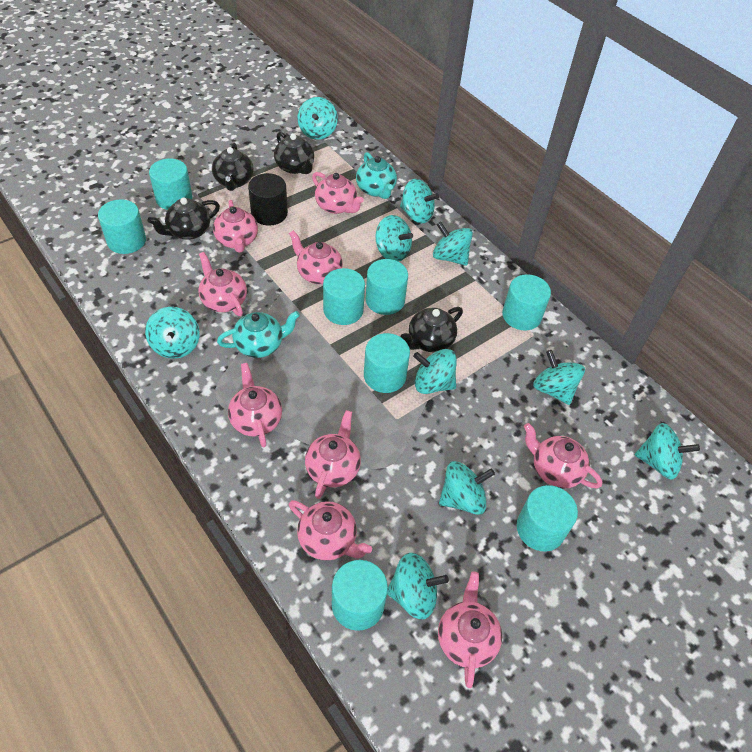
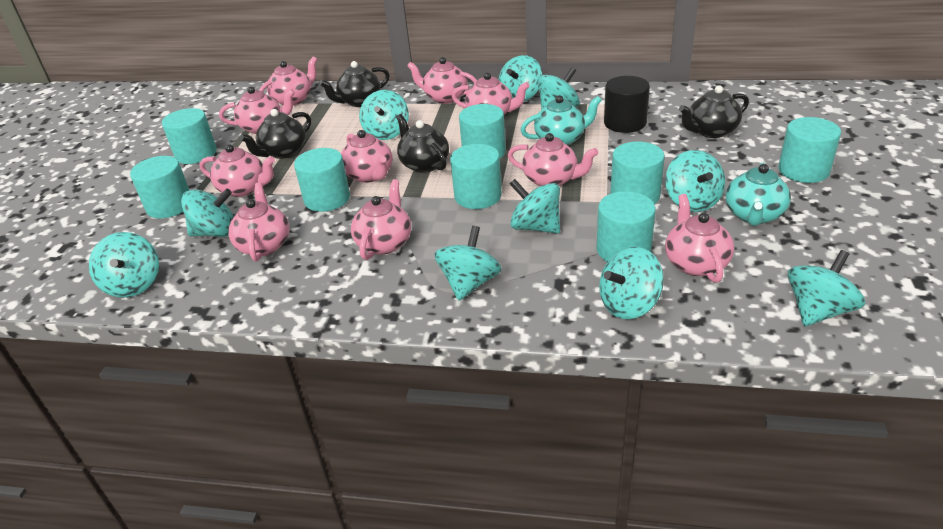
pink teapot: 9 -> 10

